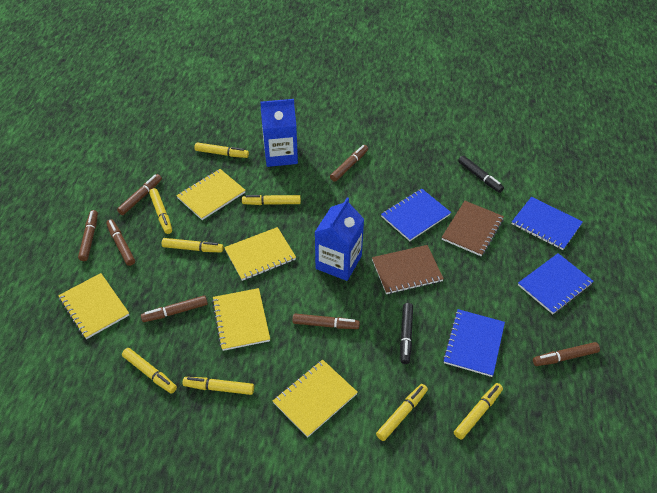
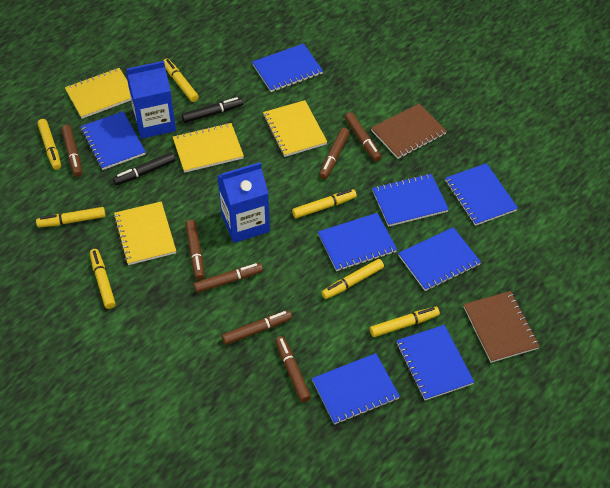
blue notebook: 4 -> 8
yellow marker: 8 -> 7
yellow notebook: 5 -> 4

